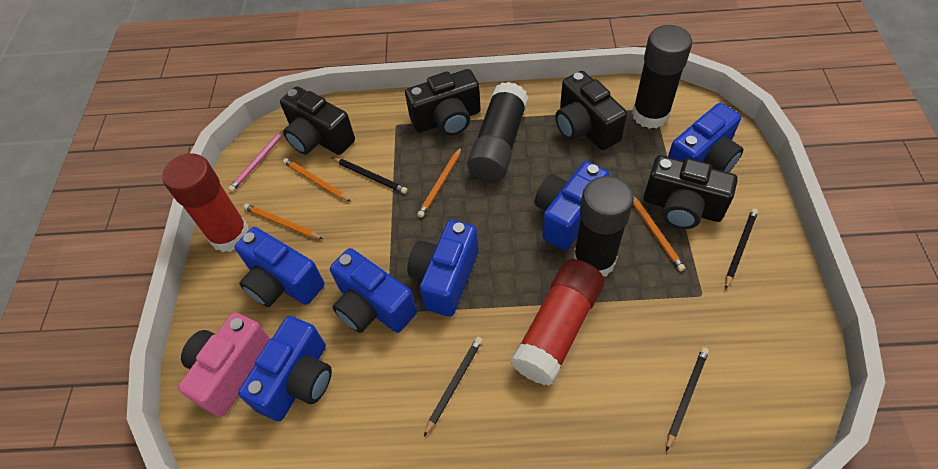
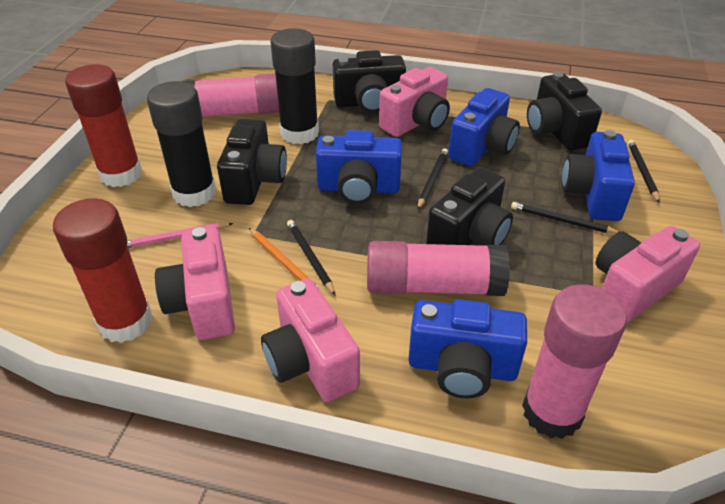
black glue stick: 3 -> 2
blue camera: 6 -> 4
orange pencil: 4 -> 1
pink camera: 1 -> 4
pink glue stick: 0 -> 3

